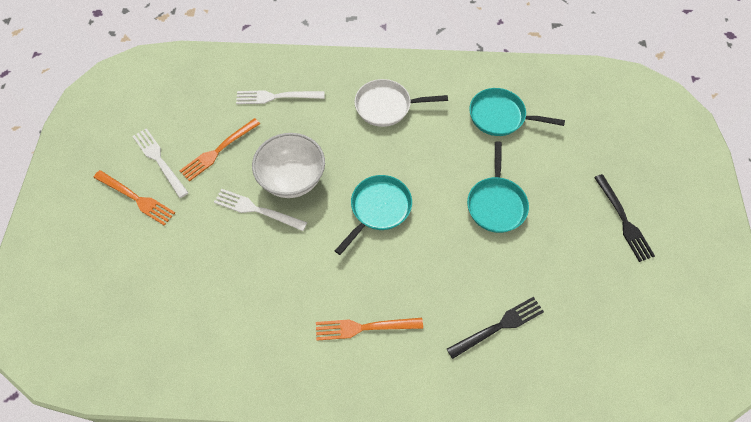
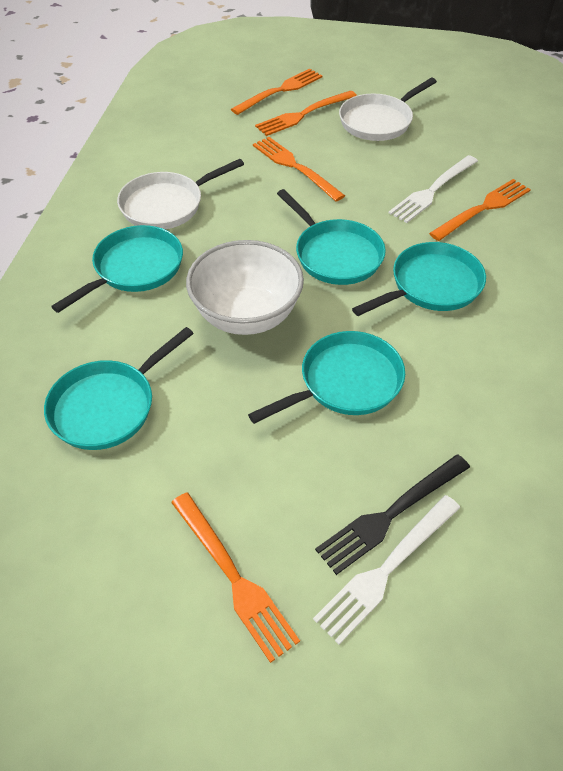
black fork: 2 -> 1
orange fork: 3 -> 5
turquoise pan: 3 -> 5
white fork: 3 -> 2
white pan: 1 -> 2

